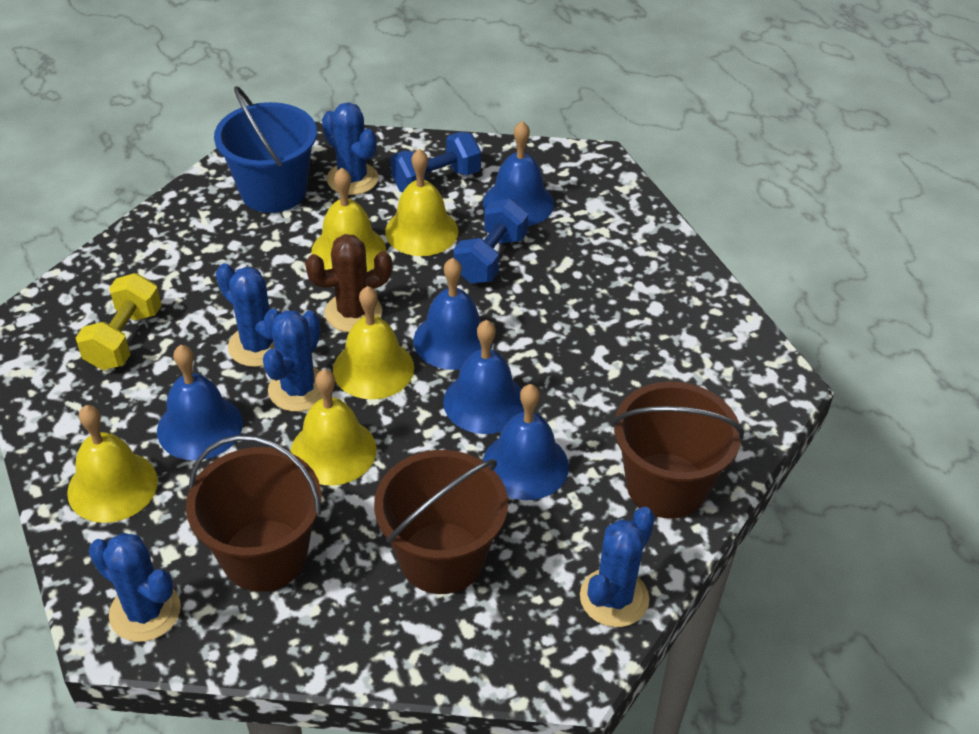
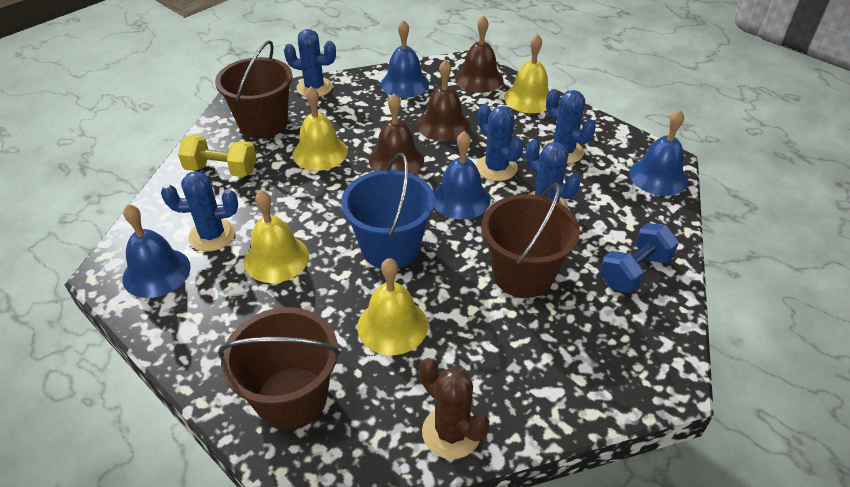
blue bell: 5 -> 4
blue dumbbell: 2 -> 1
brown bell: 0 -> 3
yellow bell: 5 -> 4

